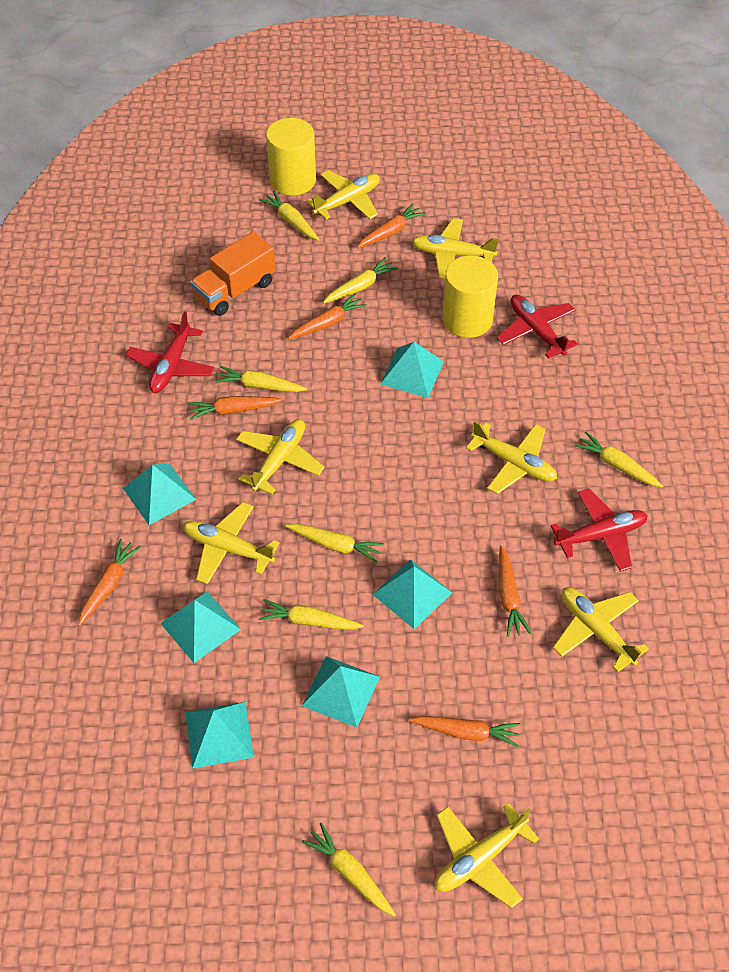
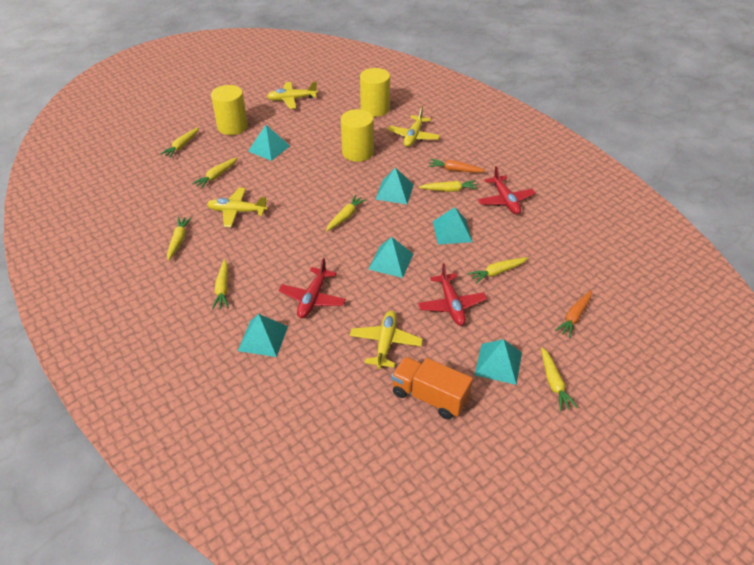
orange carrot: 6 -> 2
yellow carrot: 7 -> 8
yellow cylinder: 2 -> 3
yellow plane: 7 -> 4

